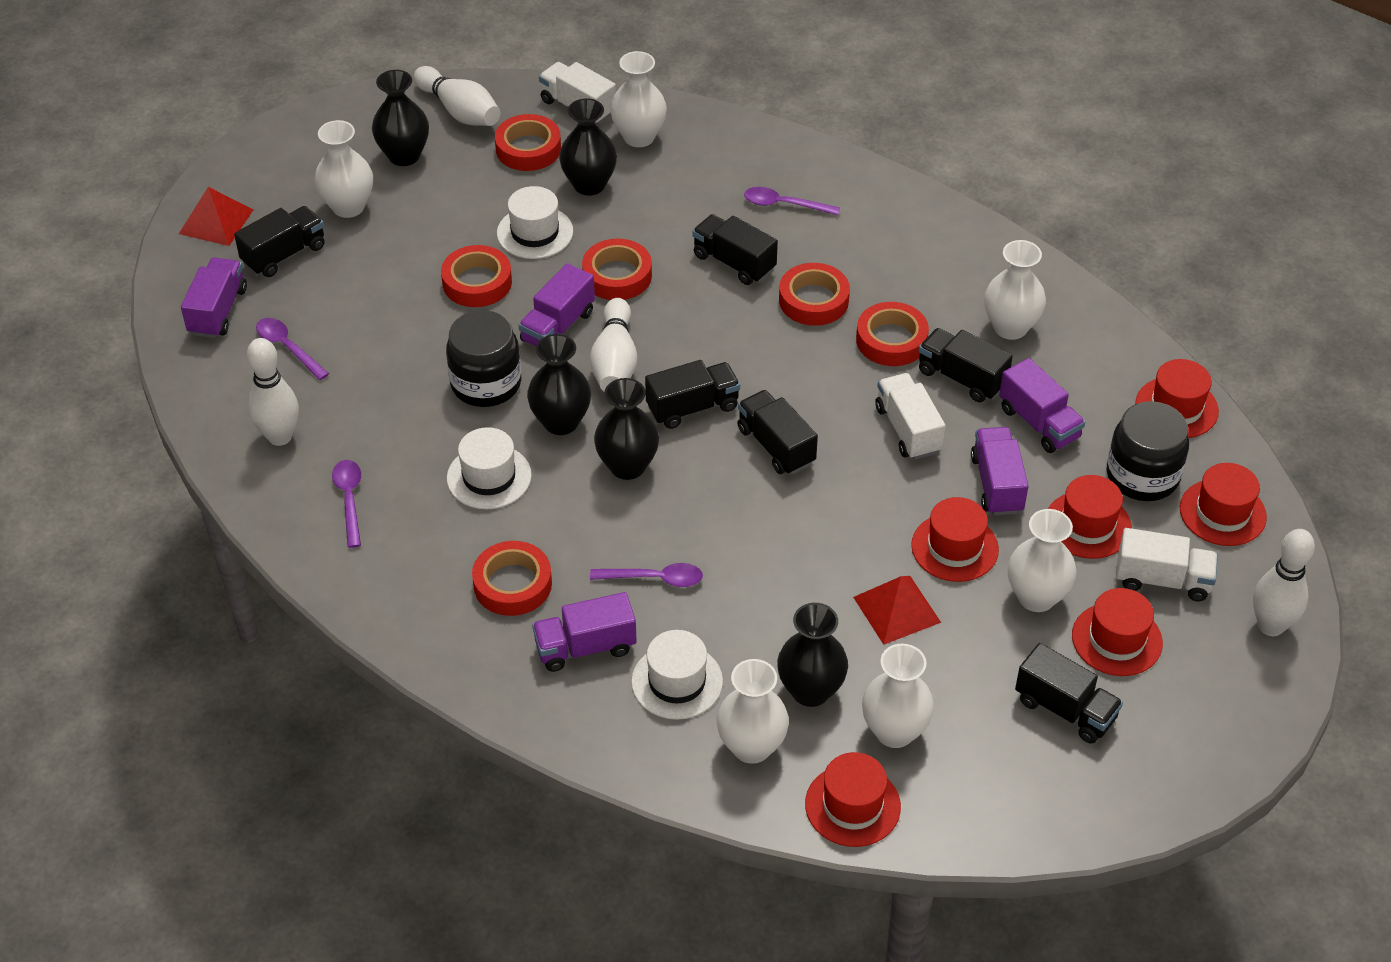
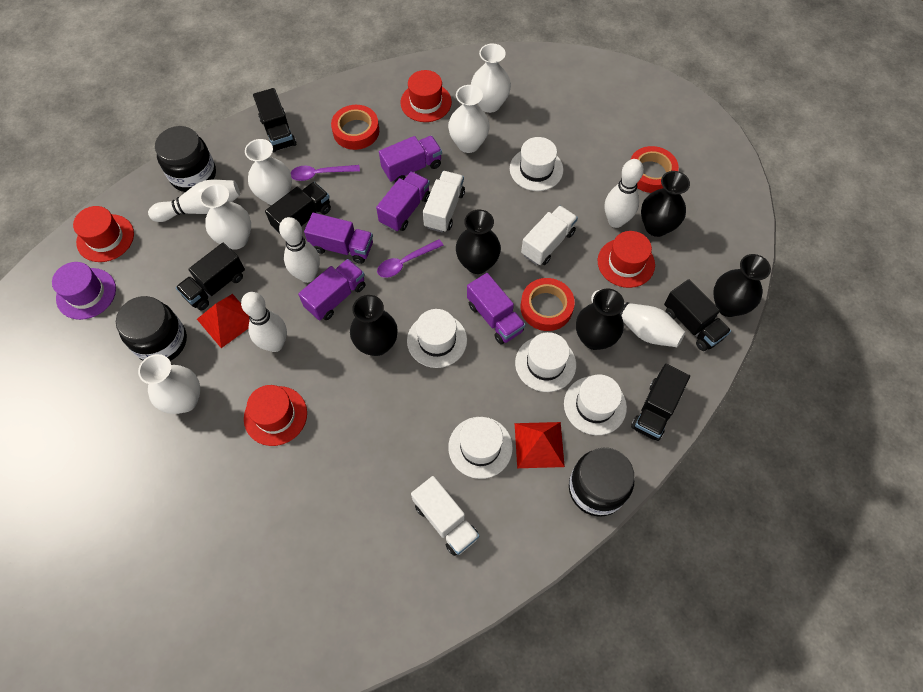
black jar: 2 -> 3
black truck: 6 -> 5
purple hat: 0 -> 1
purple spoon: 4 -> 2
red hat: 6 -> 4
red tape: 6 -> 3
white bowling pin: 4 -> 5
white hat: 3 -> 5
white vase: 6 -> 5

